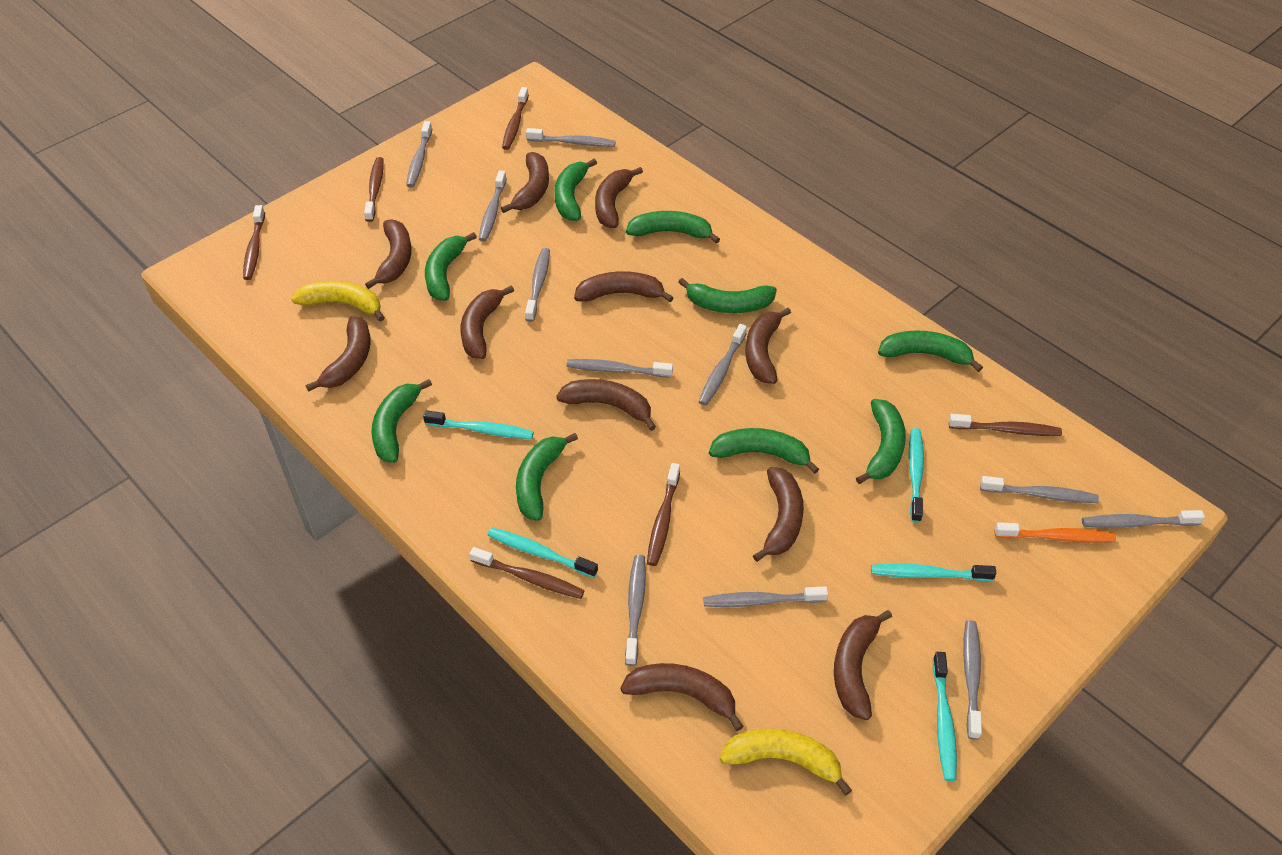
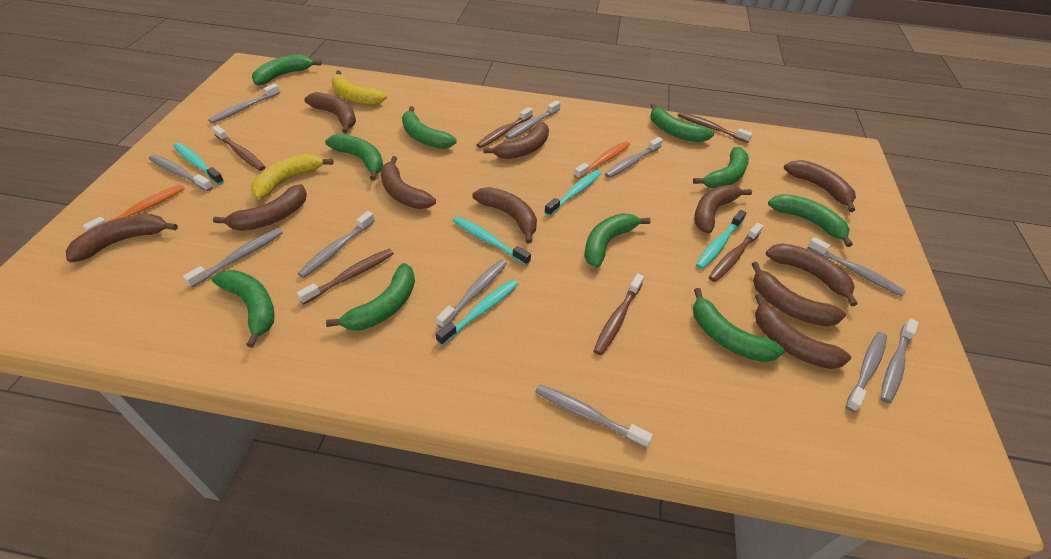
green banana: 9 -> 10
orange toothbrush: 1 -> 2

